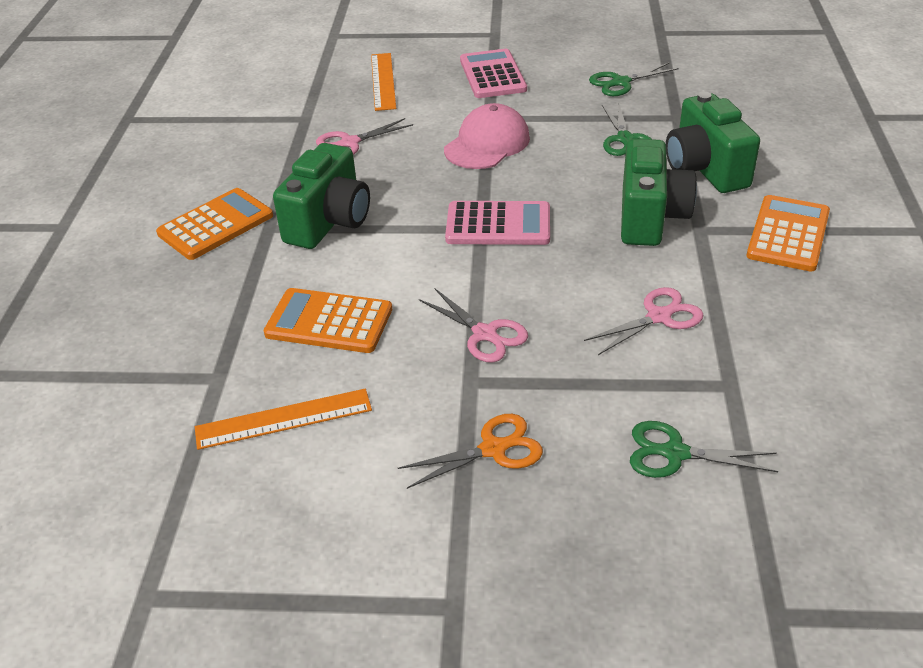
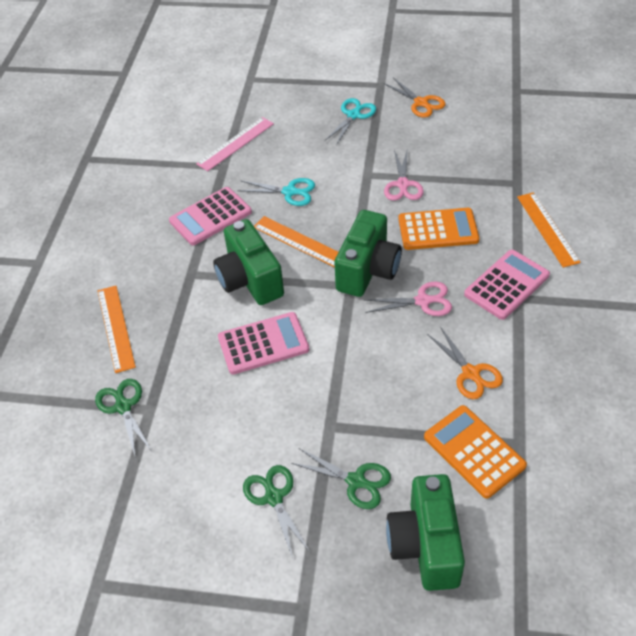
orange calculator: 3 -> 2
orange ruler: 2 -> 3
orange scissors: 1 -> 2
pink calculator: 2 -> 3
pink cap: 1 -> 0
pink ruler: 0 -> 1
pink scissors: 3 -> 2
turquoise scissors: 0 -> 2

